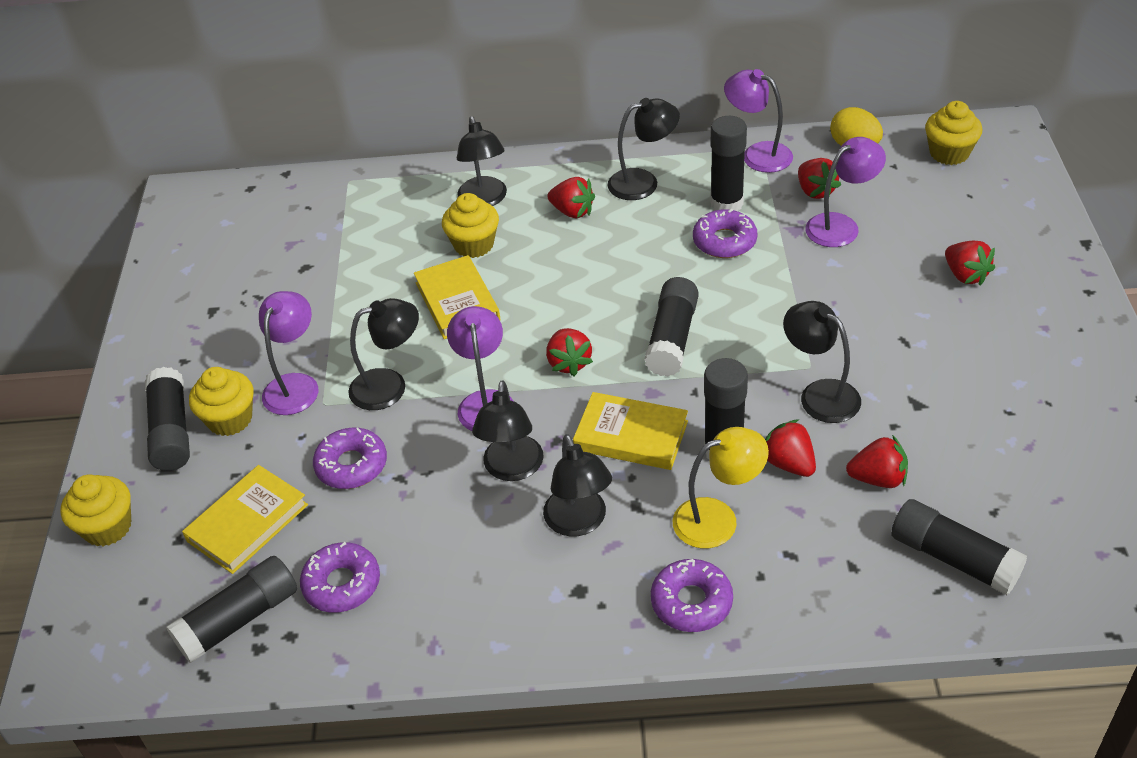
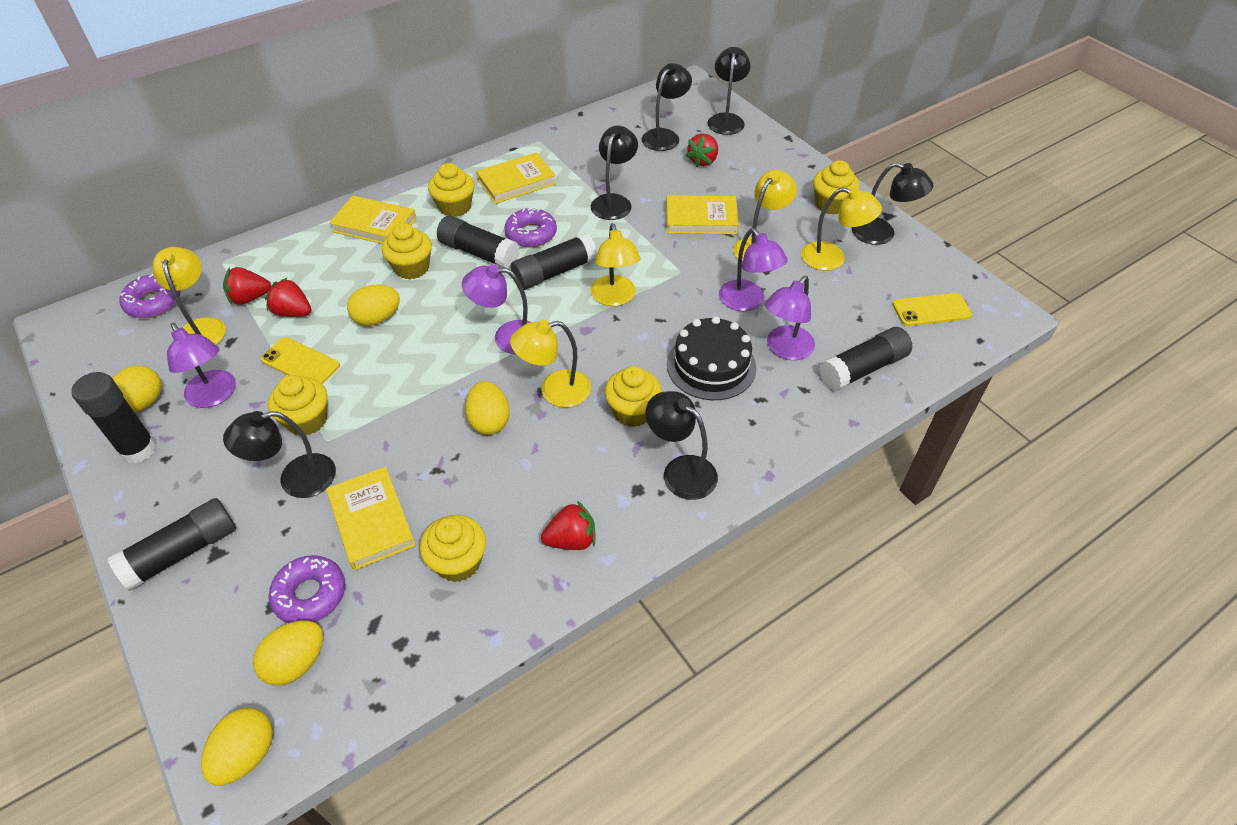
black cake: 0 -> 1
black glue stick: 6 -> 5
purple donut: 4 -> 3
red strawberry: 6 -> 4
yellow book: 3 -> 4
yellow cupcake: 4 -> 6
yellow egg: 1 -> 5
yellow lamp: 1 -> 5
yellow phone: 0 -> 2

